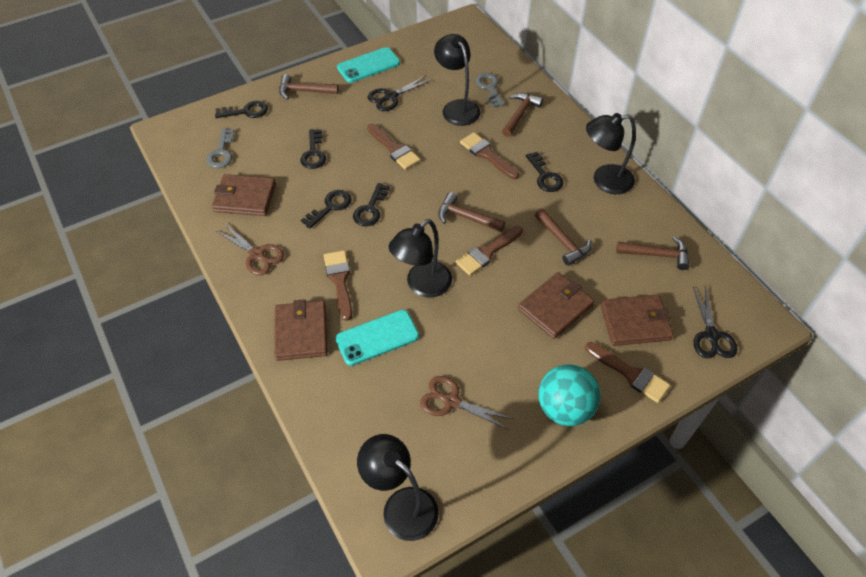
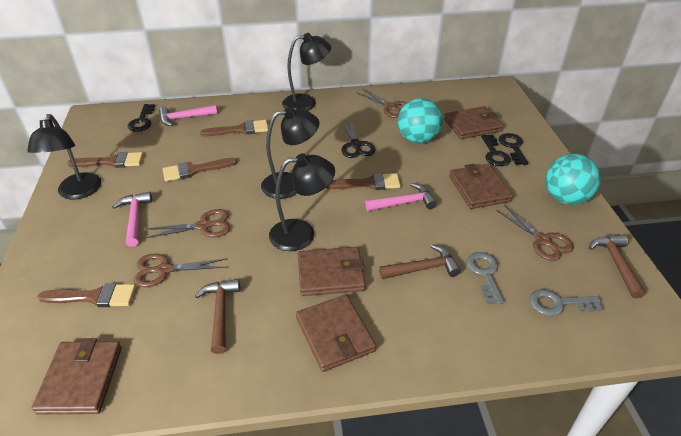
black key: 5 -> 3
black scissors: 2 -> 1
brown hammer: 5 -> 3
brown scissors: 2 -> 4
brown wallet: 4 -> 5
pink hammer: 0 -> 3
turquoise ball: 1 -> 2
turquoise phone: 2 -> 0

